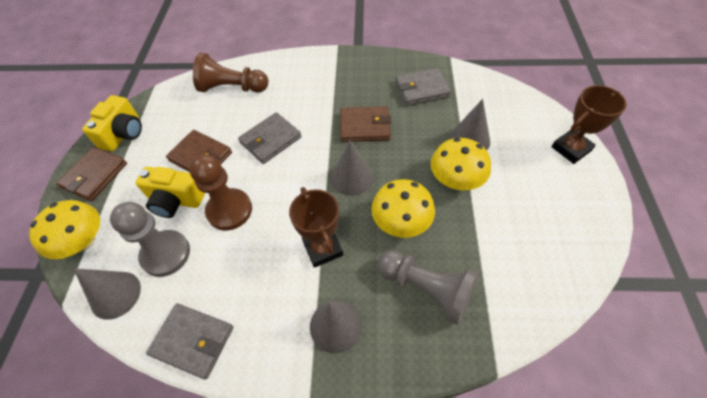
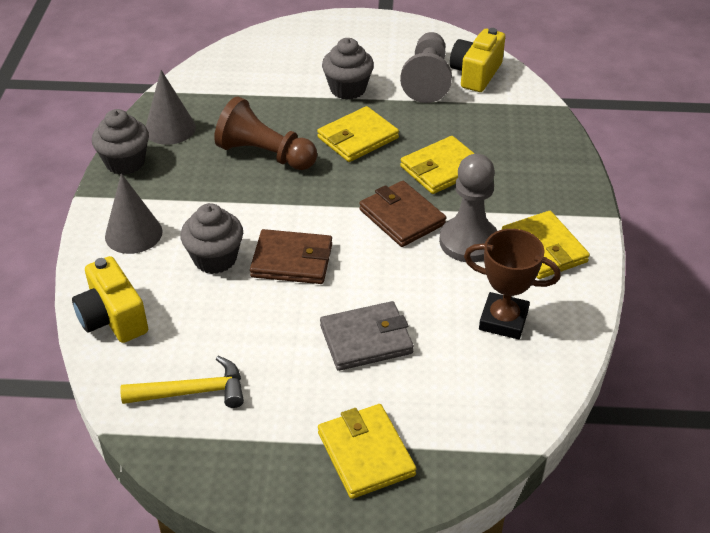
brown pawn: 2 -> 1
brown trophy: 2 -> 1
brown wallet: 3 -> 2
grey cone: 4 -> 2
grey cupcake: 0 -> 3
grey wallet: 3 -> 1
yellow hammer: 0 -> 1
yellow mushroom: 3 -> 0
yellow wallet: 0 -> 4

